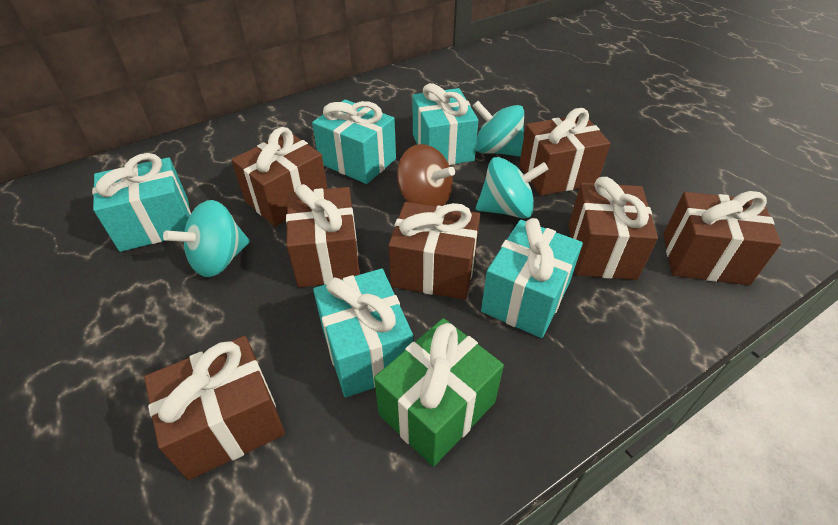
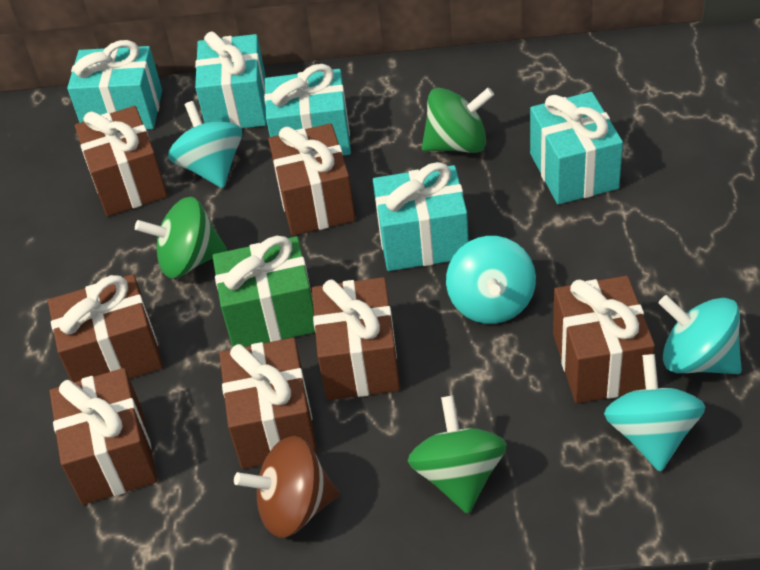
green spinning top: 0 -> 3
turquoise spinning top: 3 -> 4

